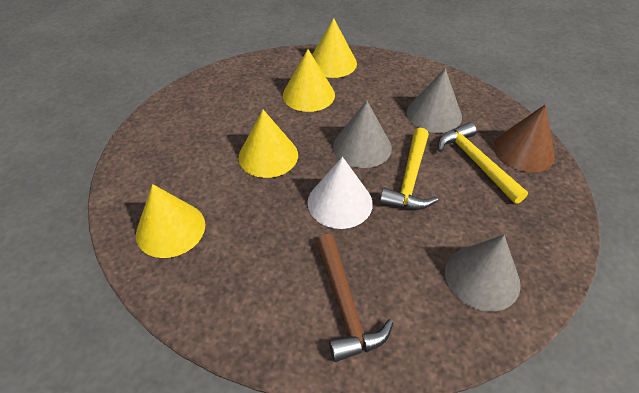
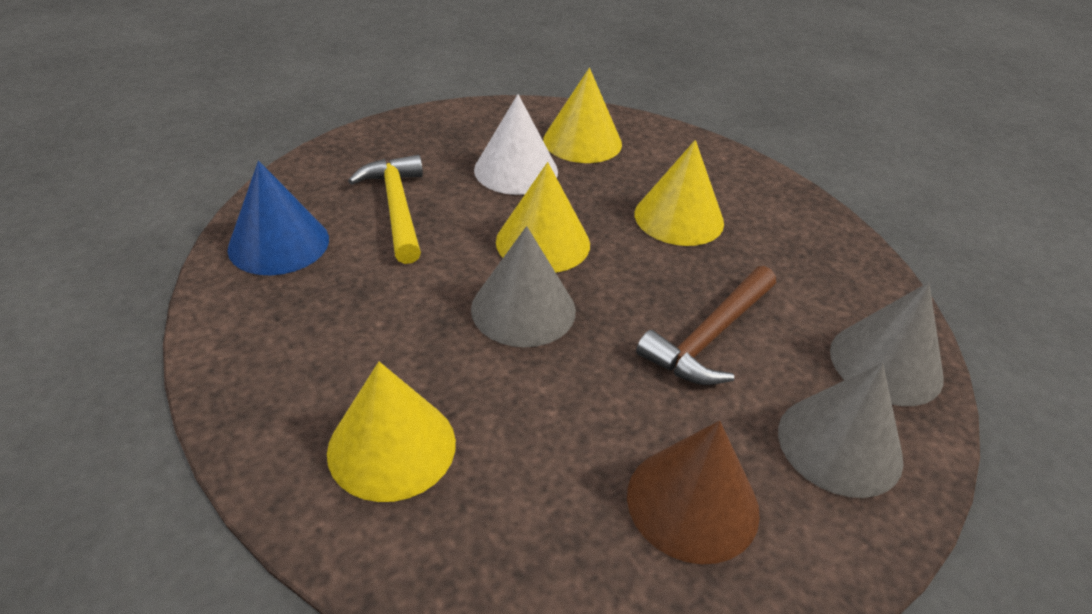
blue cone: 0 -> 1
yellow hammer: 2 -> 1

